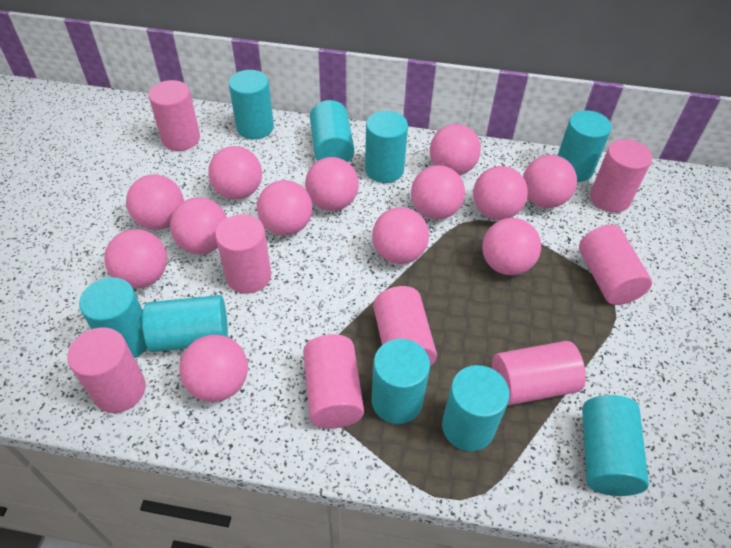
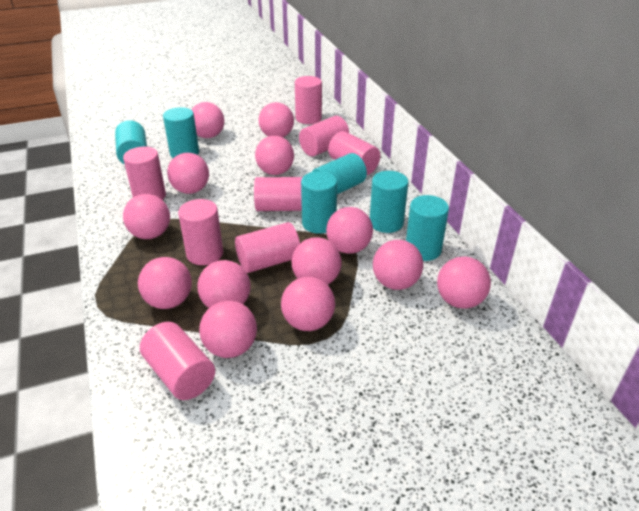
turquoise cylinder: 9 -> 6

